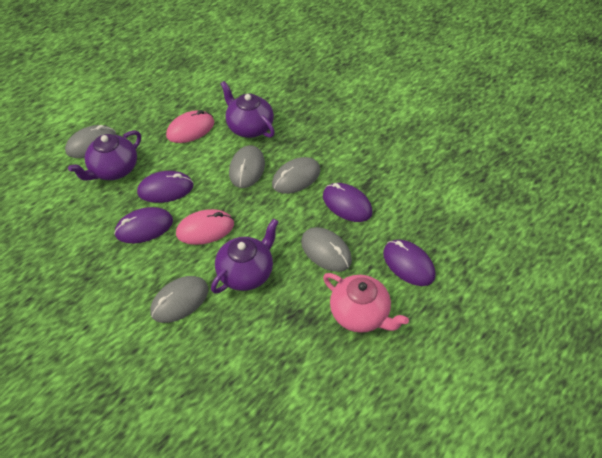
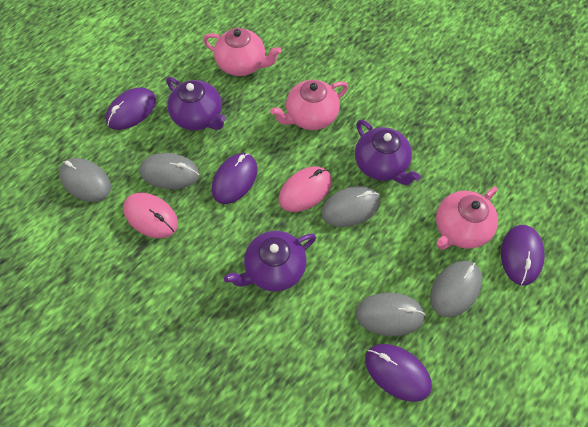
pink teapot: 1 -> 3

